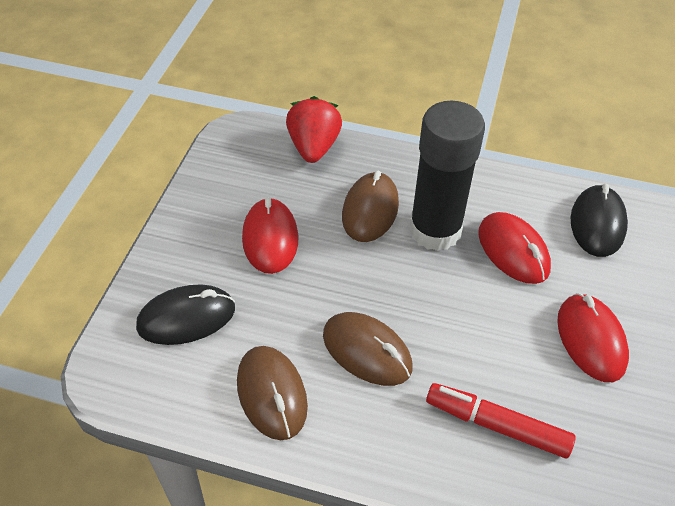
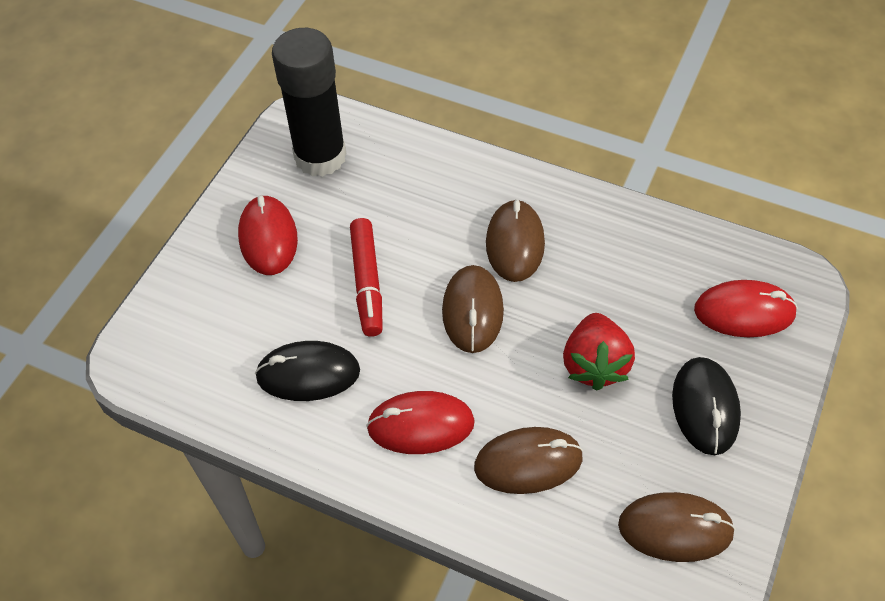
brown mouse: 3 -> 4

